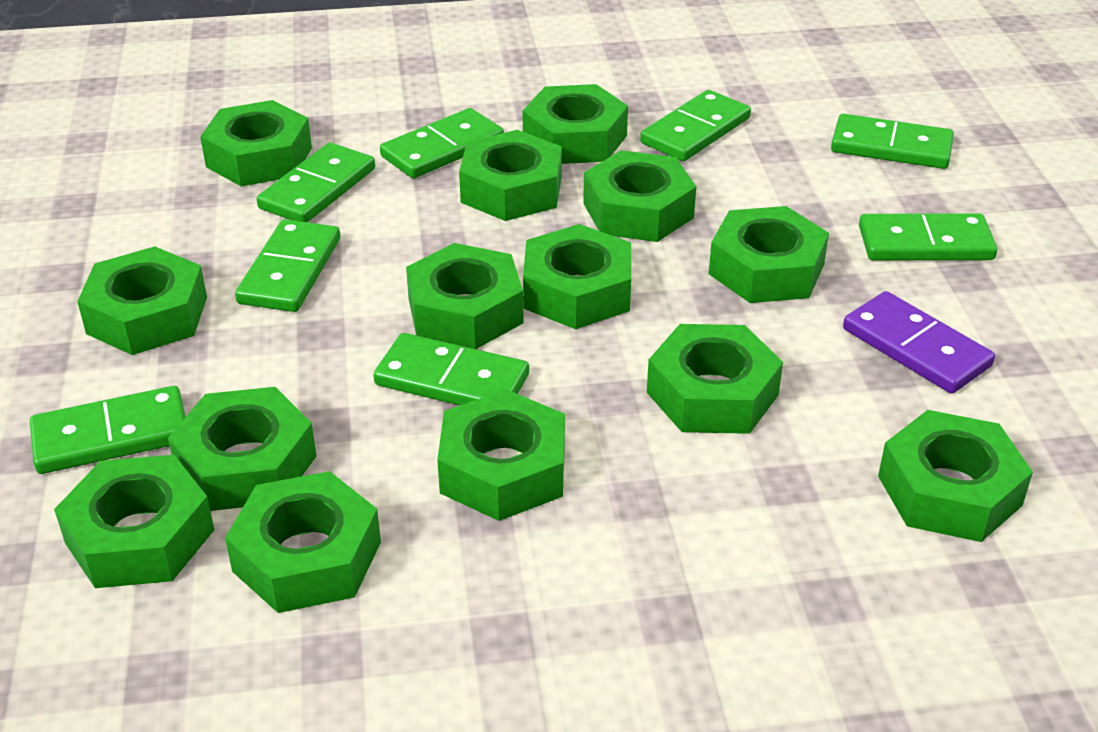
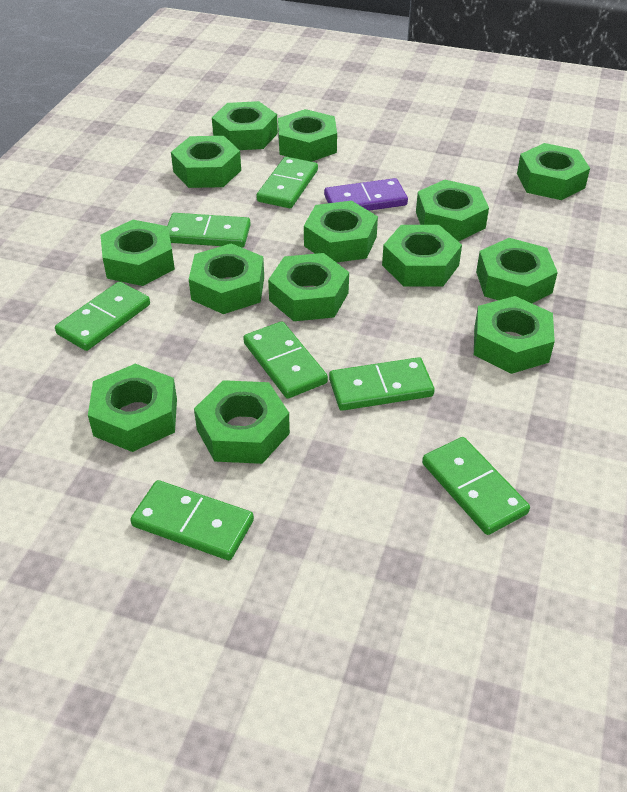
green domino: 8 -> 7

